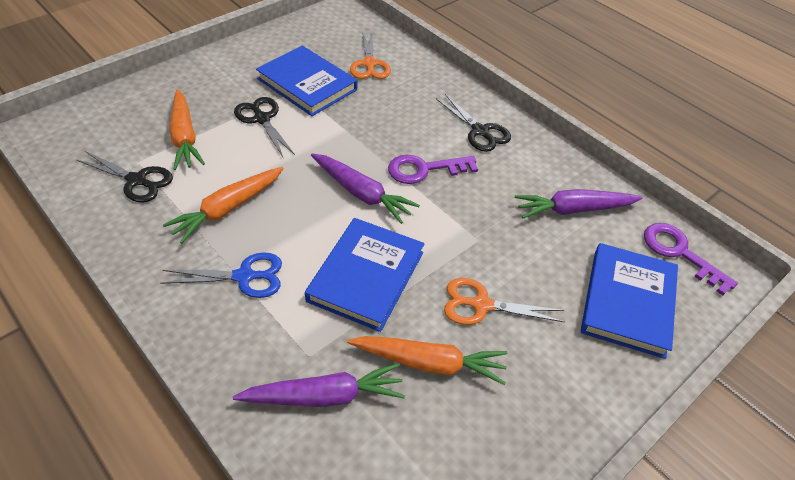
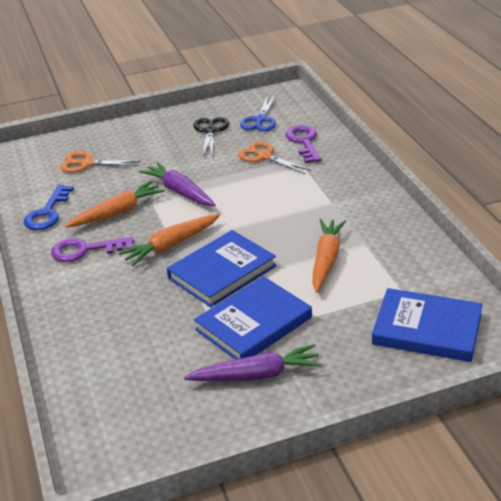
black scissors: 3 -> 1
blue key: 0 -> 1
purple carrot: 3 -> 2

